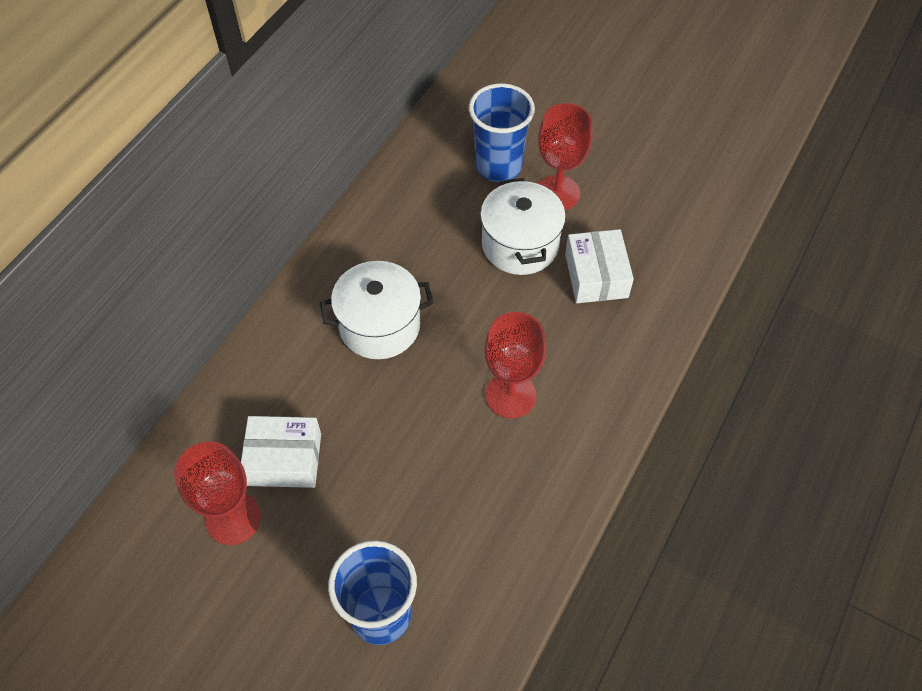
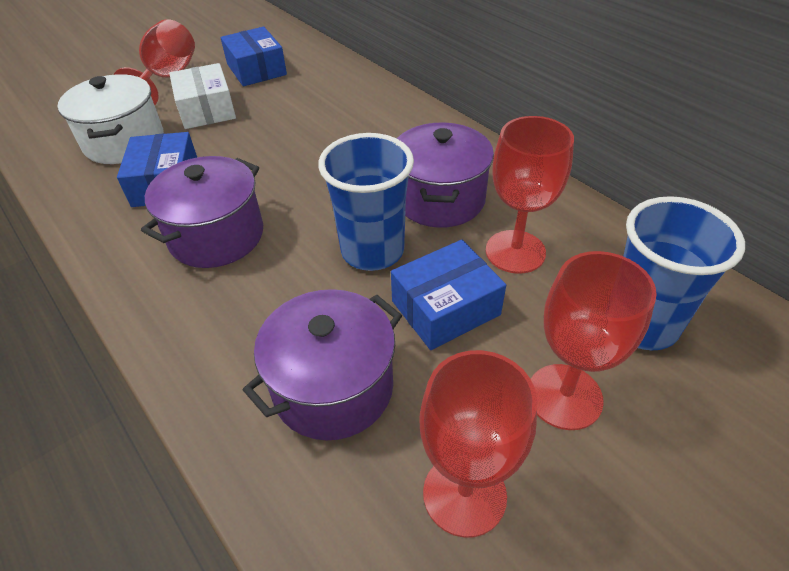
blue box: 0 -> 3
purple pot: 0 -> 3
red goblet: 3 -> 4
white box: 2 -> 1
white pot: 2 -> 1

